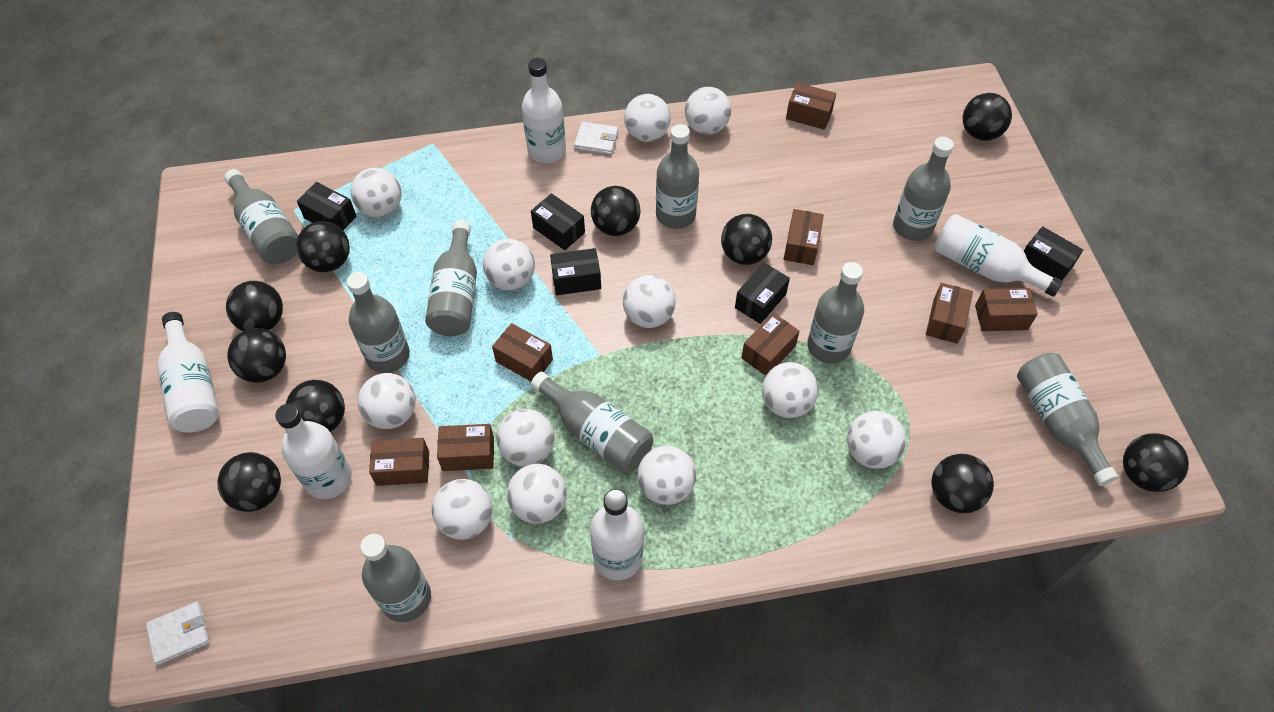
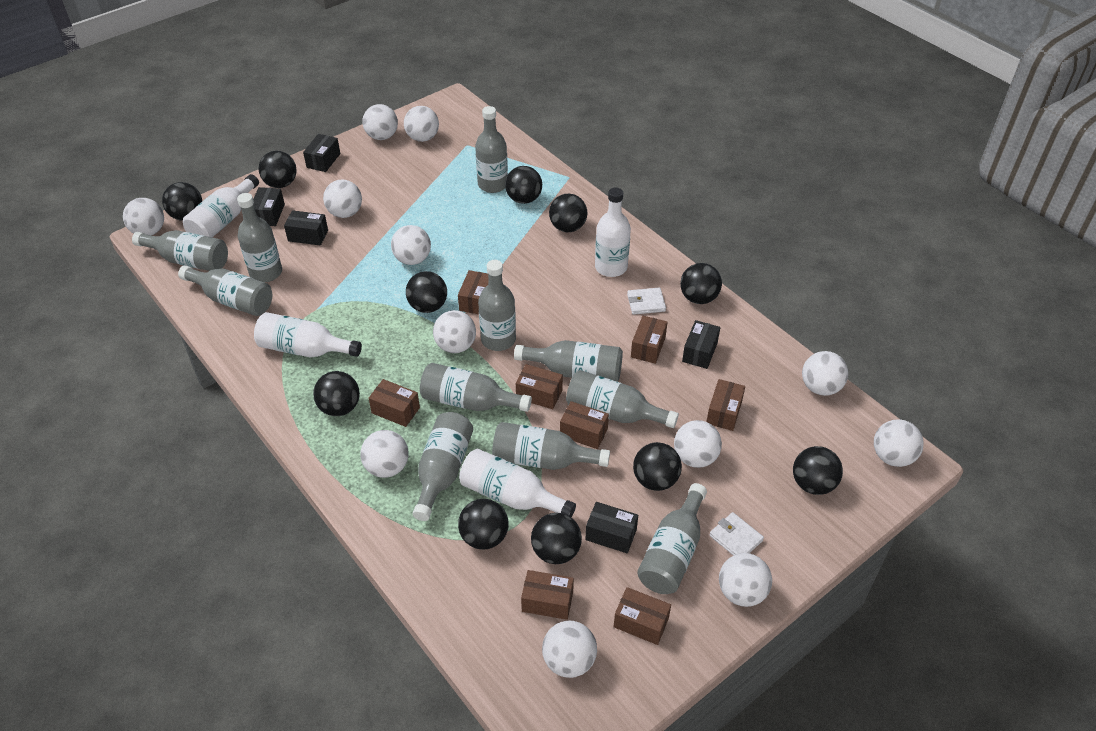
black ball: 10 -> 11
grey bottle: 9 -> 11
white bottle: 5 -> 4

